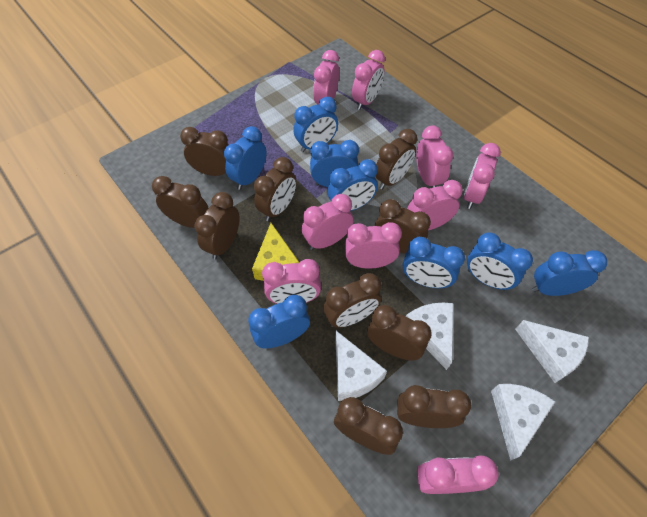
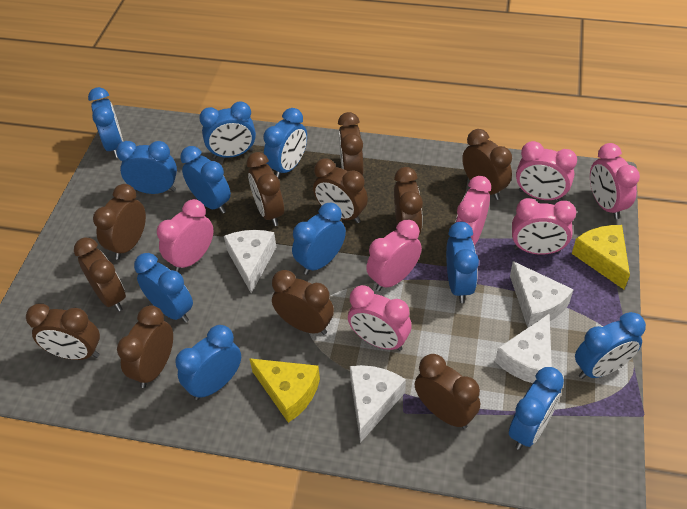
blue clock: 8 -> 11
brown clock: 10 -> 11
pink clock: 9 -> 7
yellow cheese: 1 -> 2

